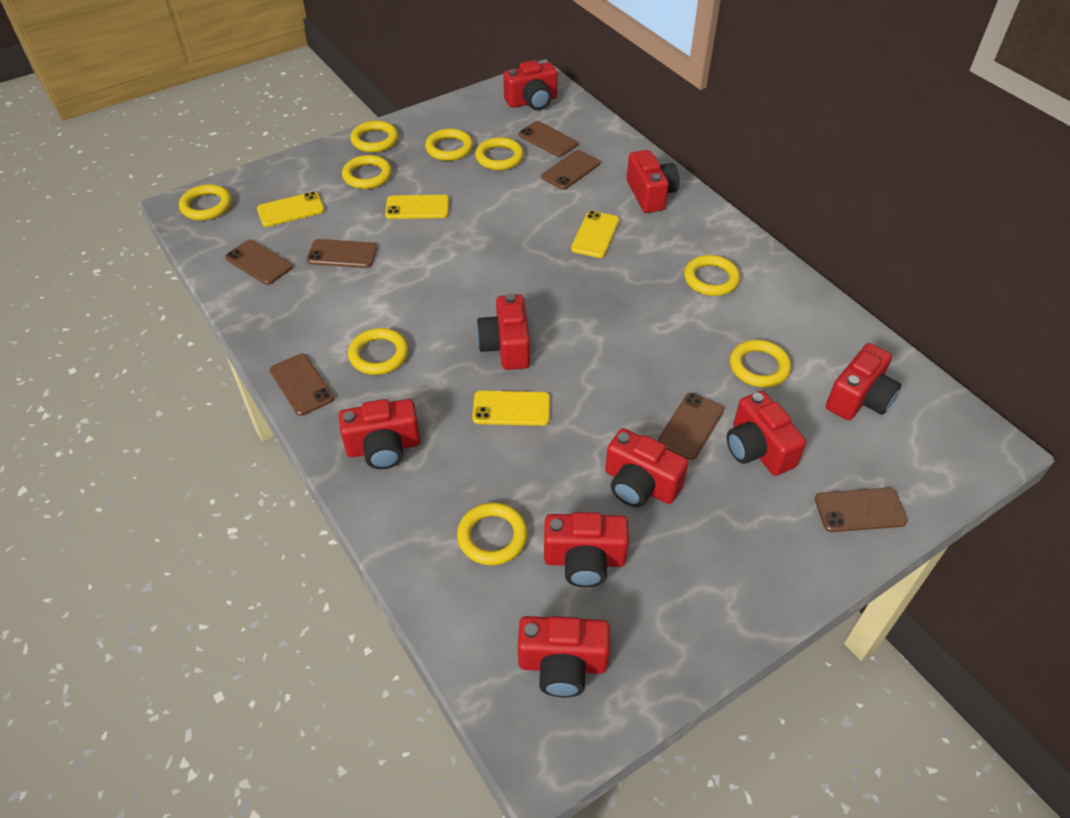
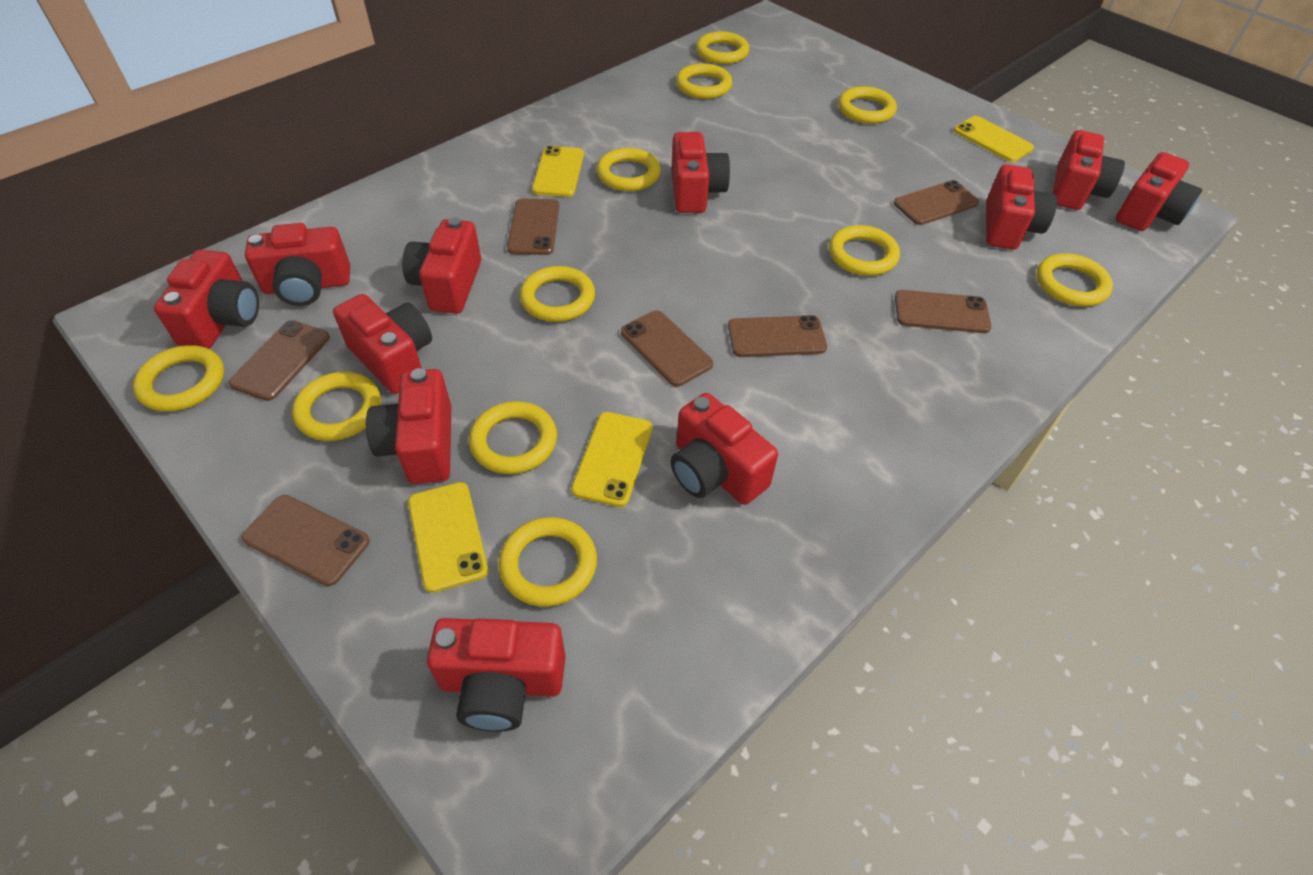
red camera: 9 -> 11
yellow ring: 9 -> 11

